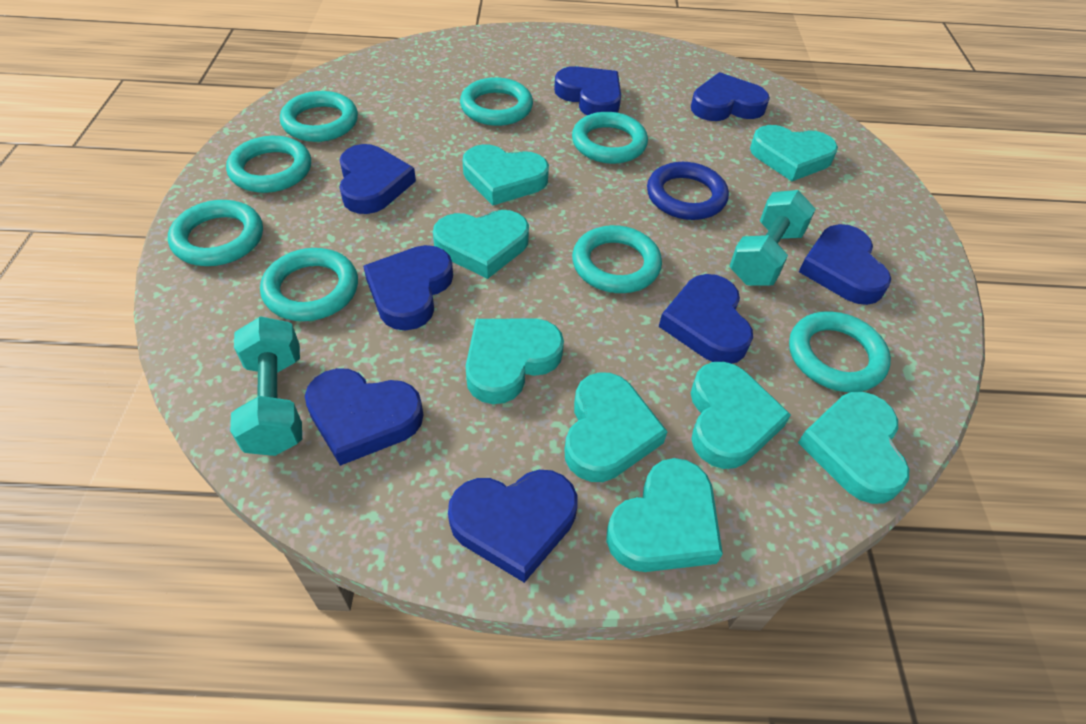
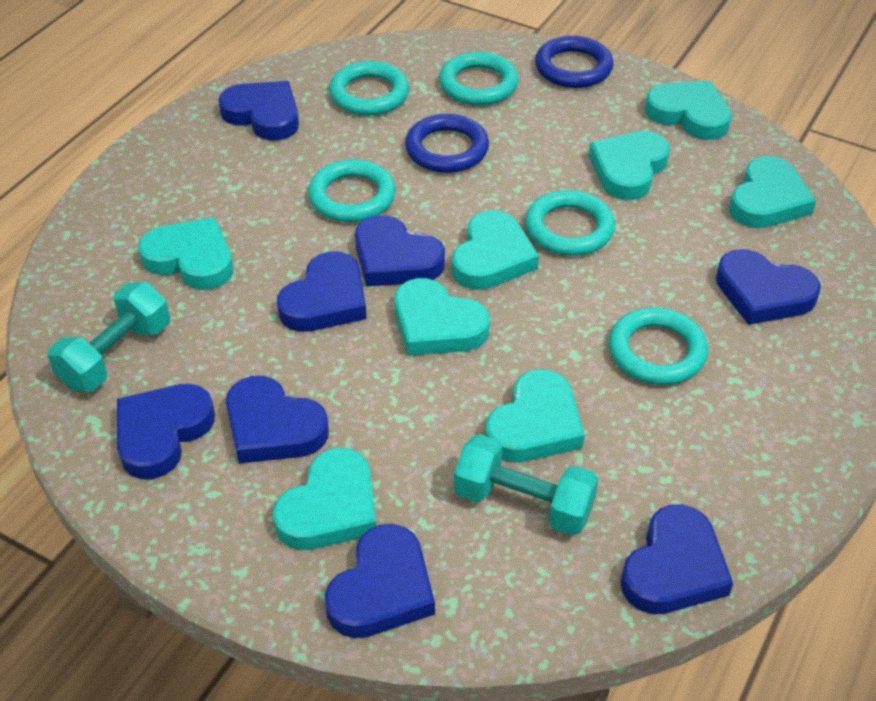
blue ring: 1 -> 2
turquoise ring: 8 -> 5

